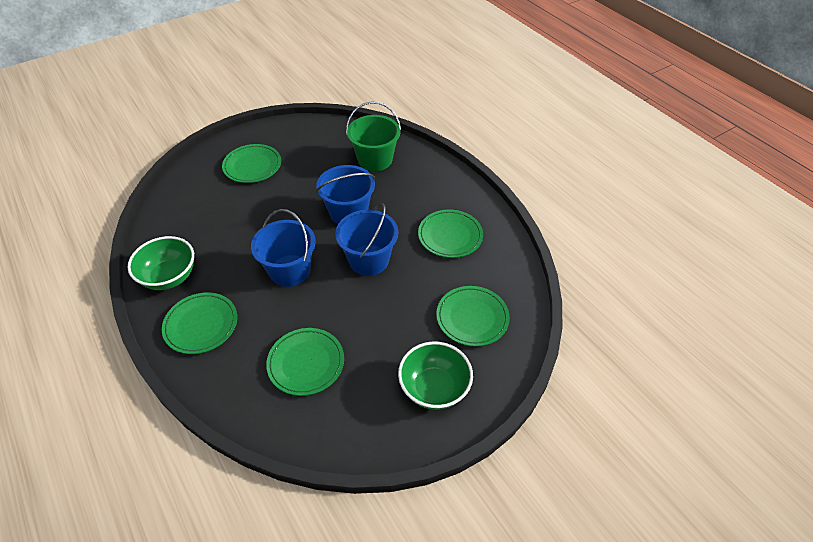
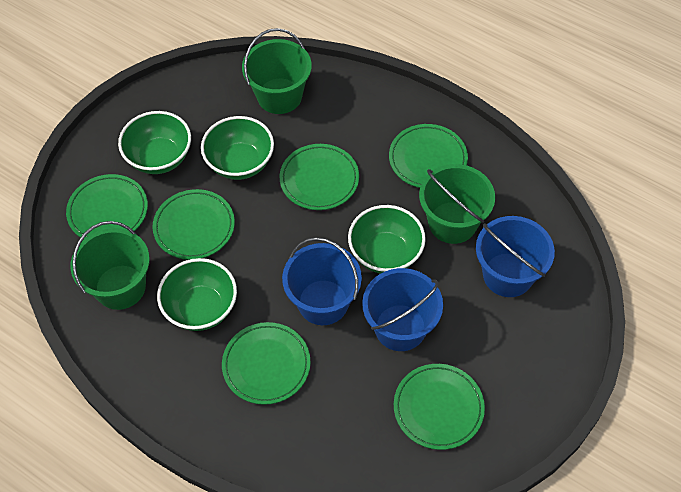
green bowl: 2 -> 4
green bucket: 1 -> 3
green plate: 5 -> 6

